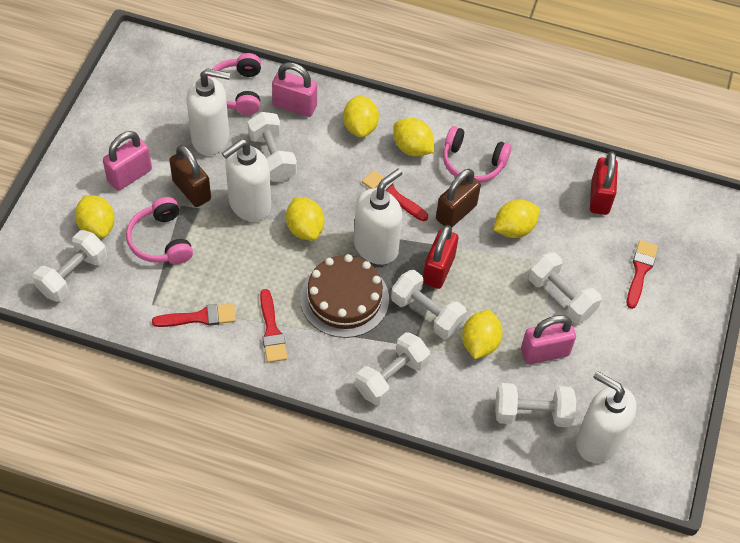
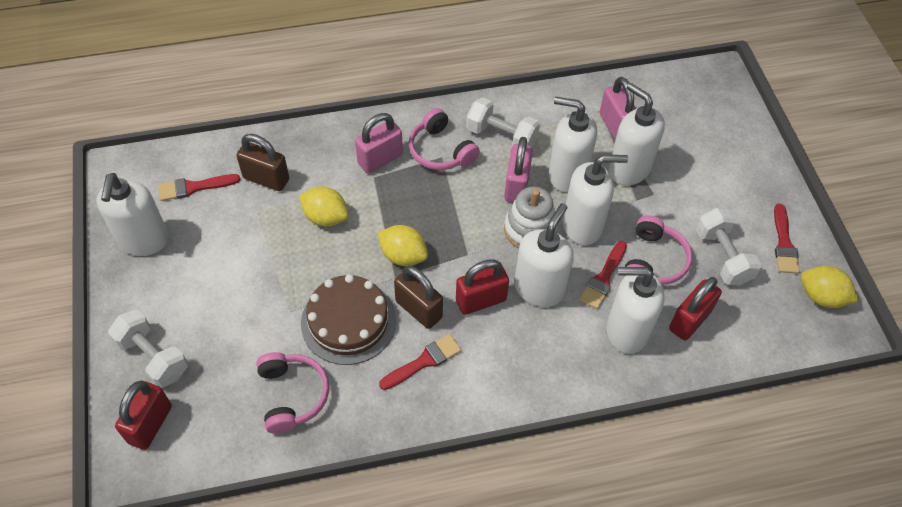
red padlock: 2 -> 3
white dumbbell: 6 -> 3
white soap dispenser: 4 -> 6
white stacking toy: 0 -> 1
yellow lemon: 6 -> 3

